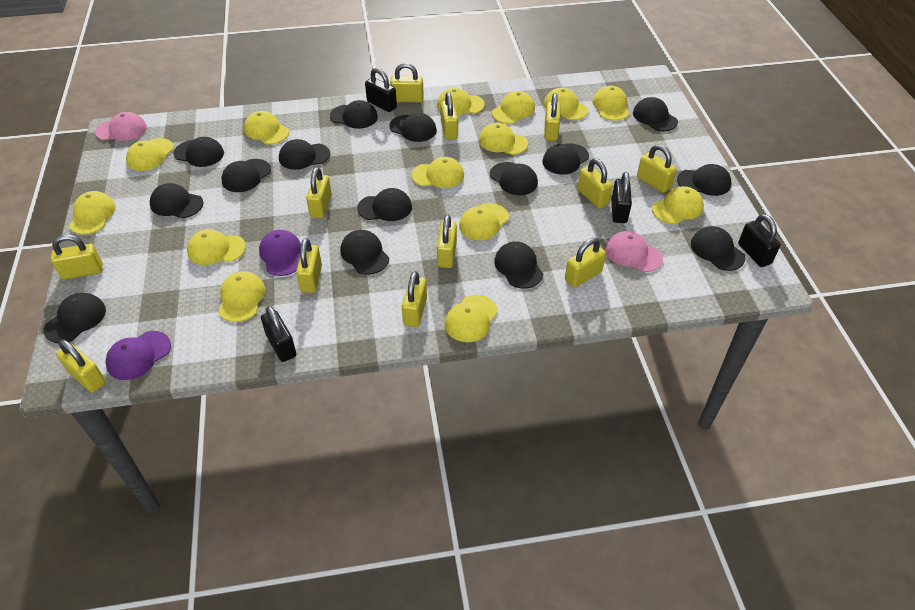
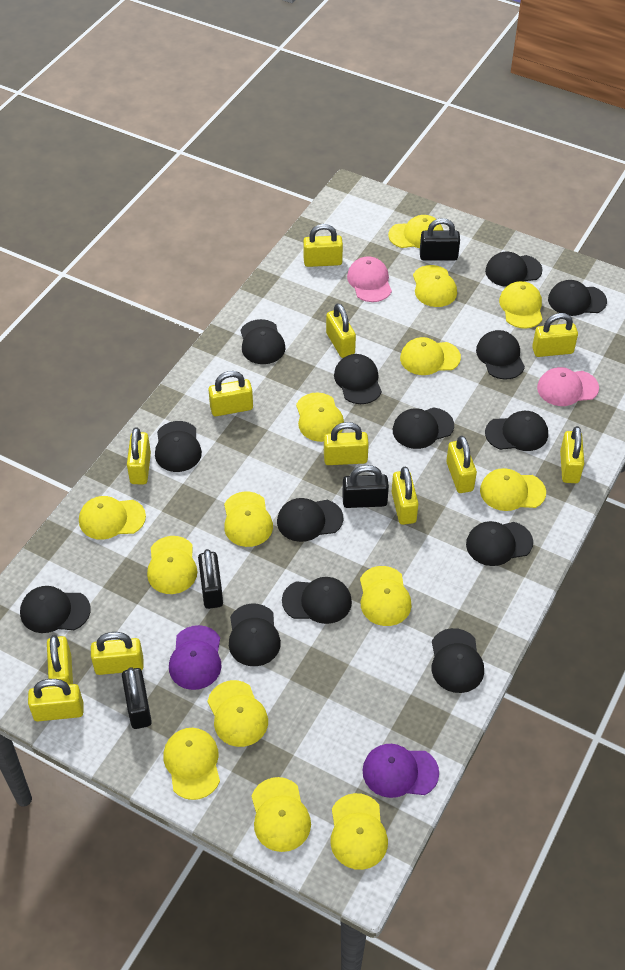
black cap: 15 -> 14

